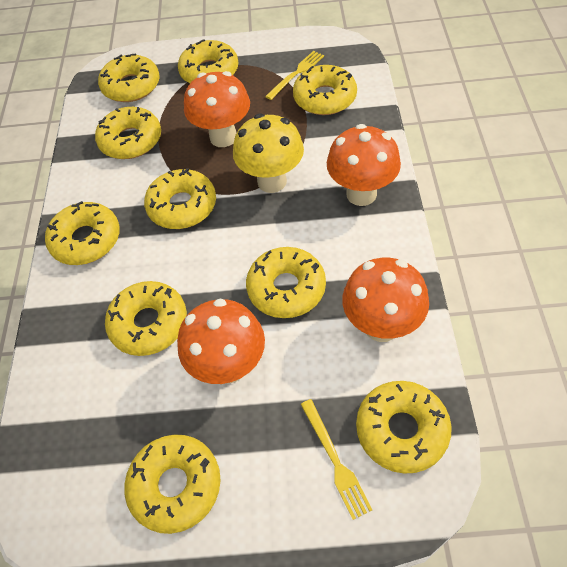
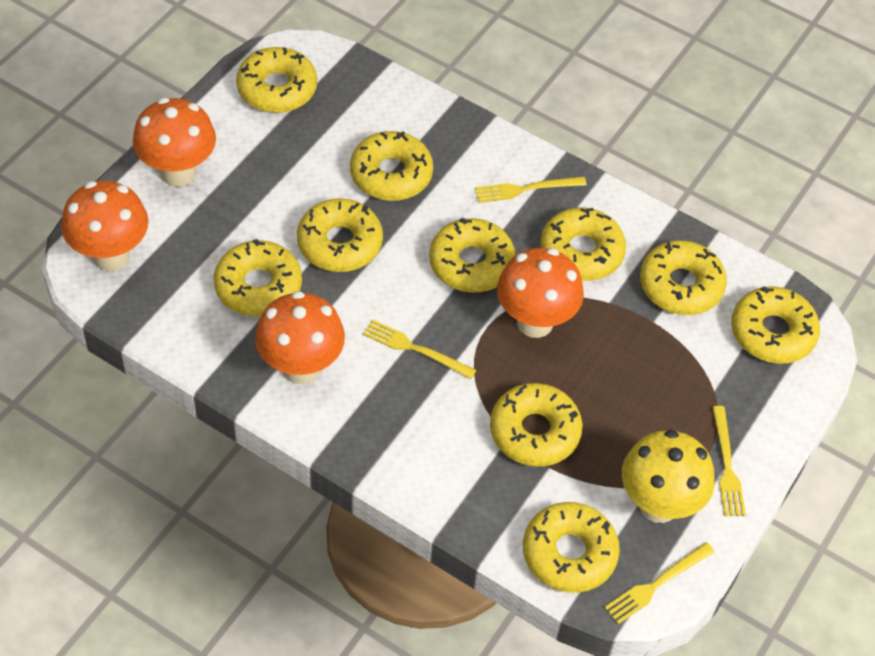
yellow fork: 2 -> 4

